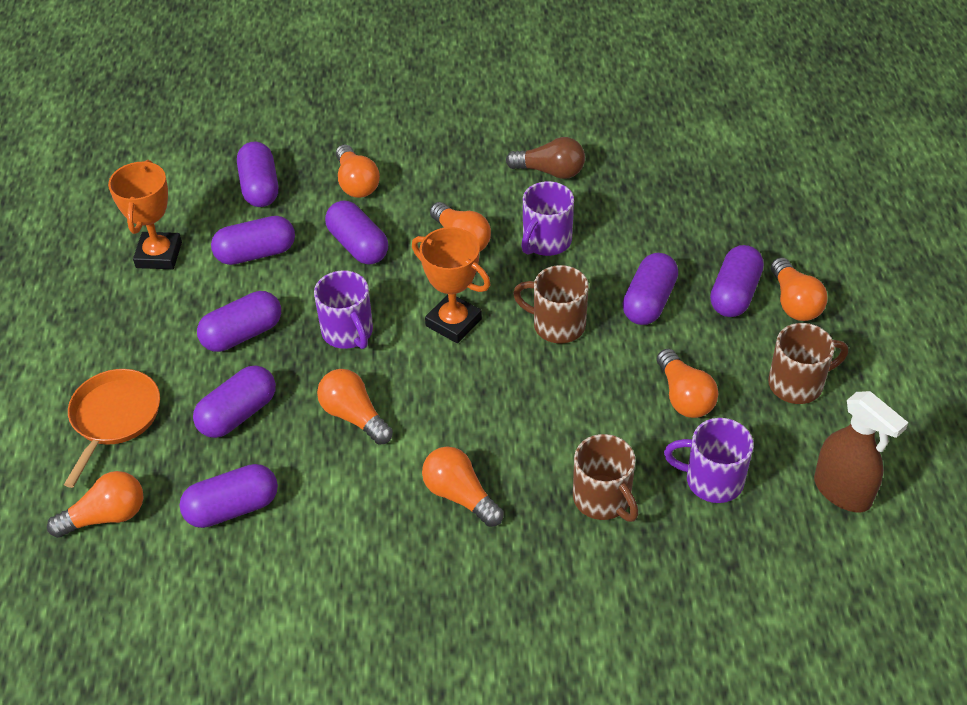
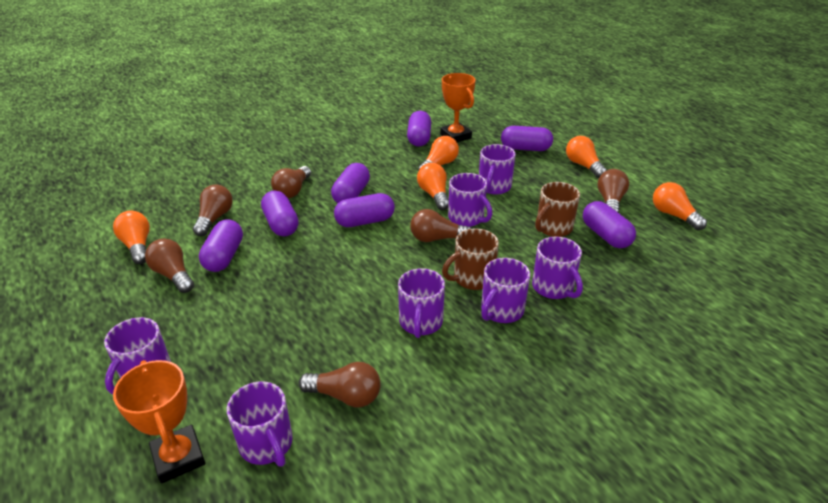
brown light bulb: 1 -> 6
brown mug: 3 -> 2
brown spray bottle: 1 -> 0
orange light bulb: 7 -> 5
orange pan: 1 -> 0
purple capsule: 8 -> 7
purple mug: 3 -> 7

